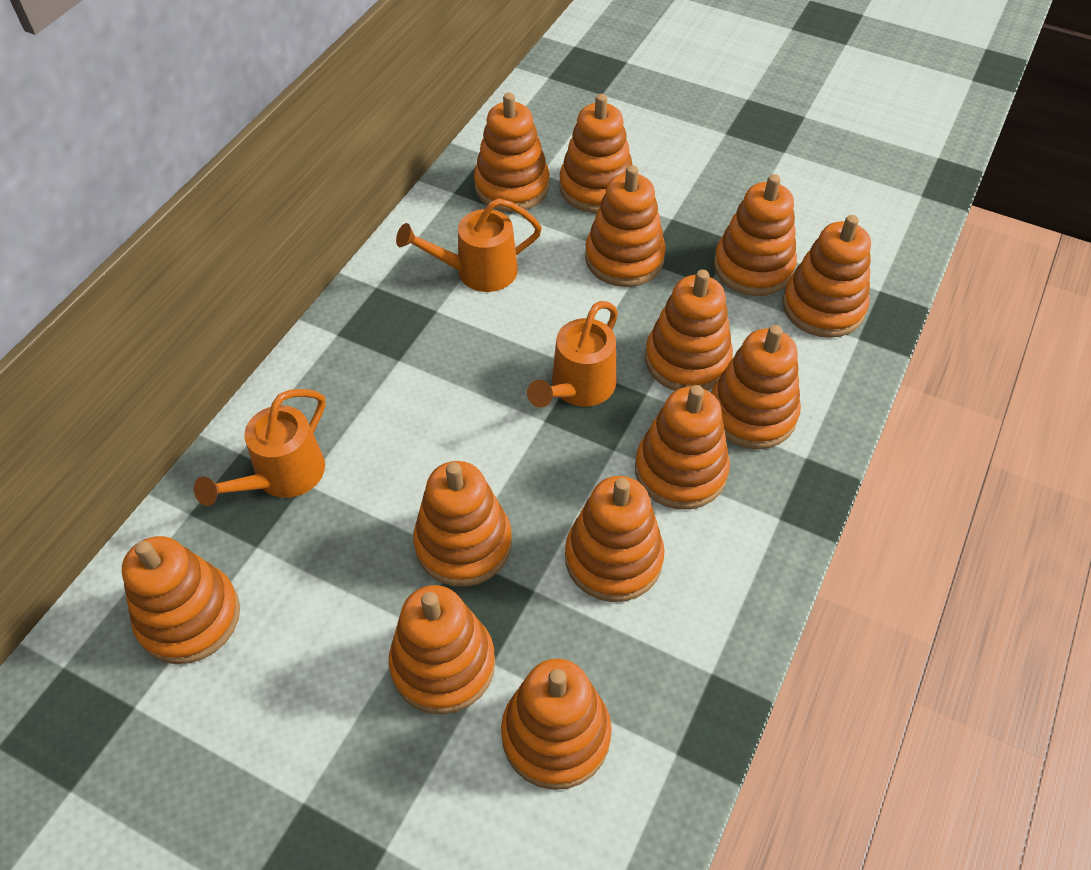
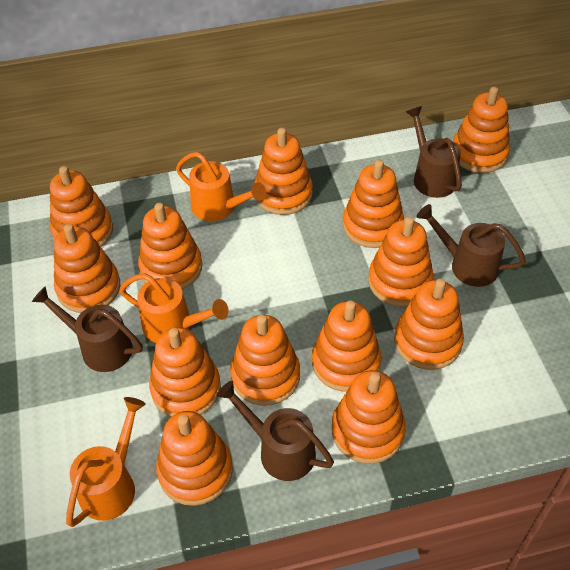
brown watering can: 0 -> 4

